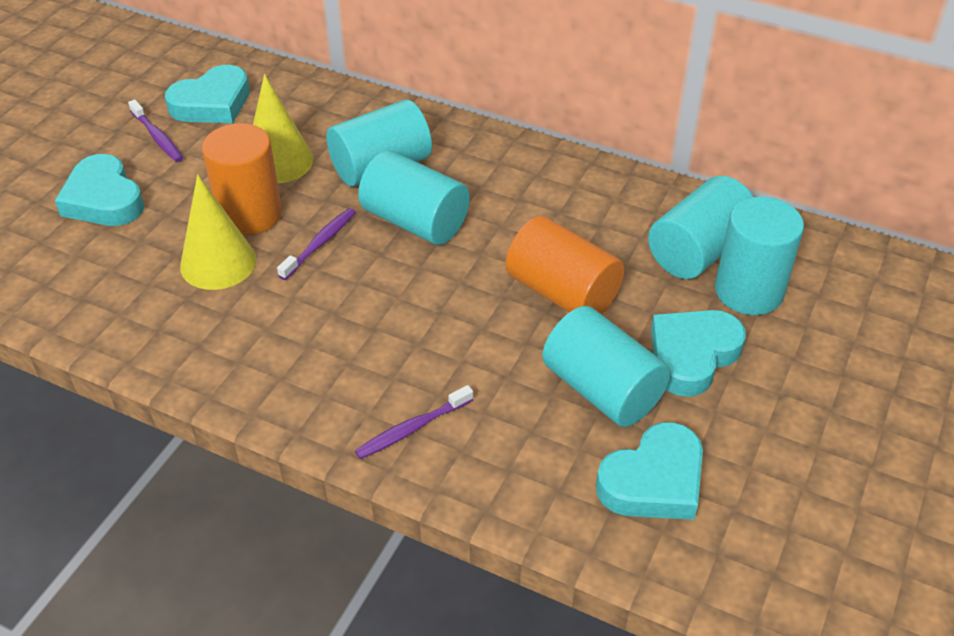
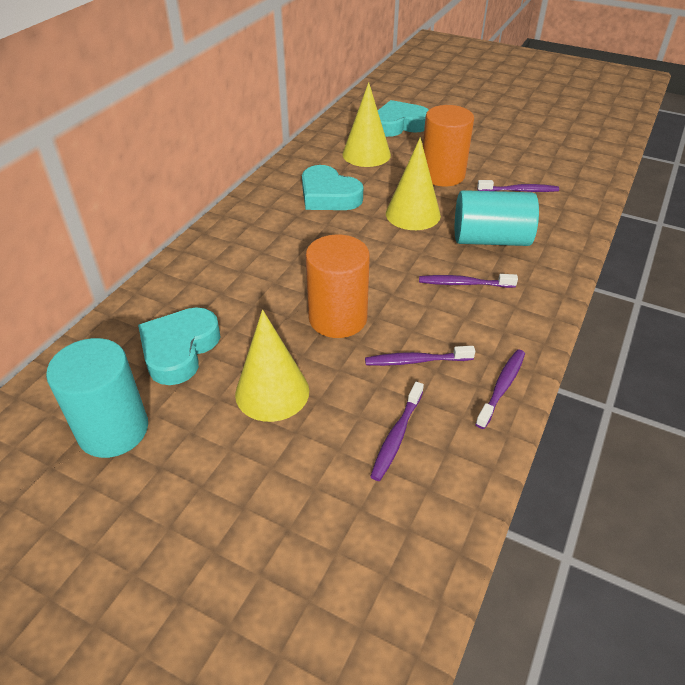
purple toothbrush: 3 -> 5
turquoise cylinder: 5 -> 2
turquoise heart: 4 -> 3
yellow cone: 2 -> 3

